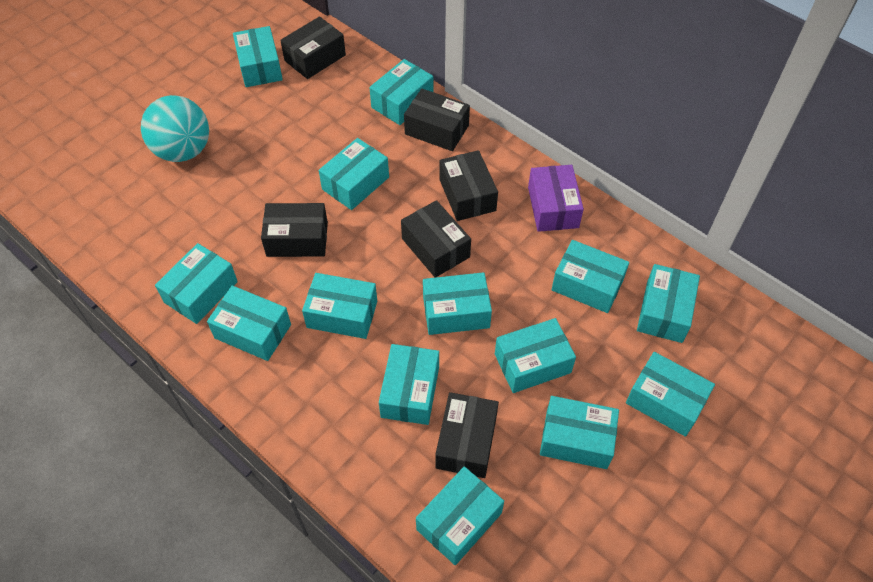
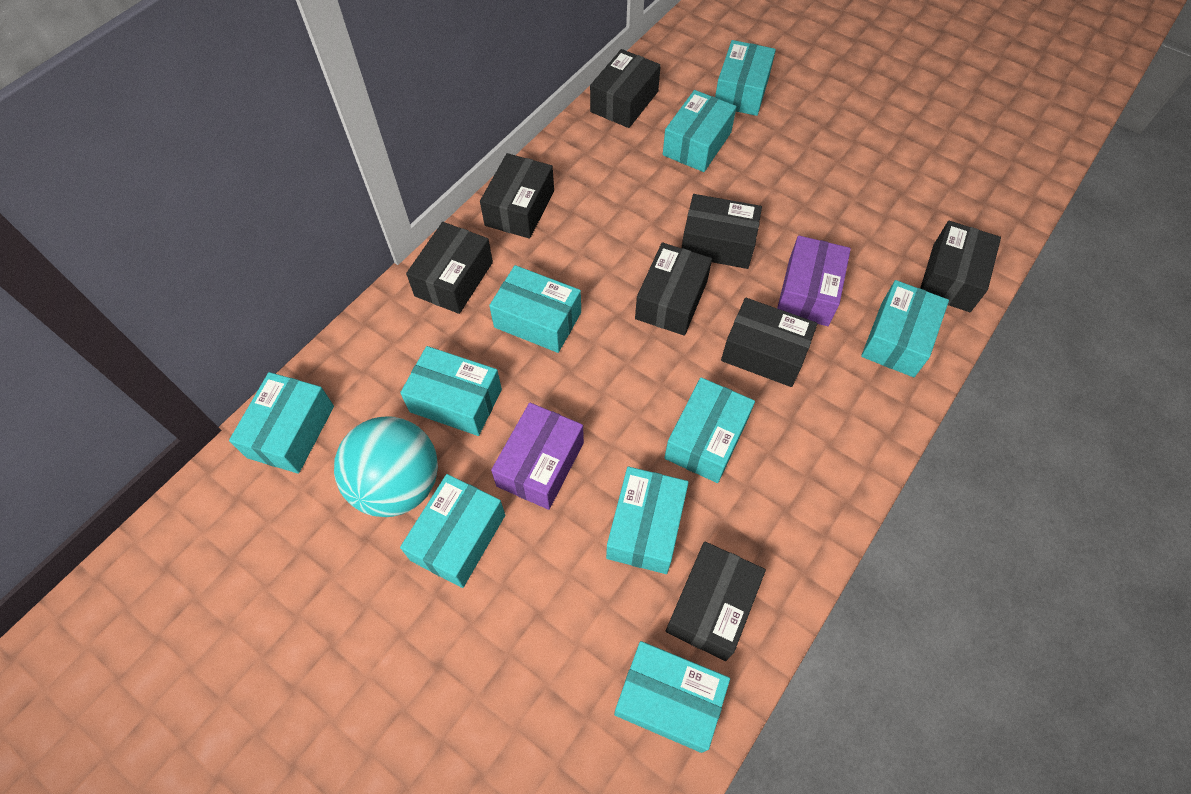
black box: 6 -> 8
purple box: 1 -> 2
turquoise box: 14 -> 10

